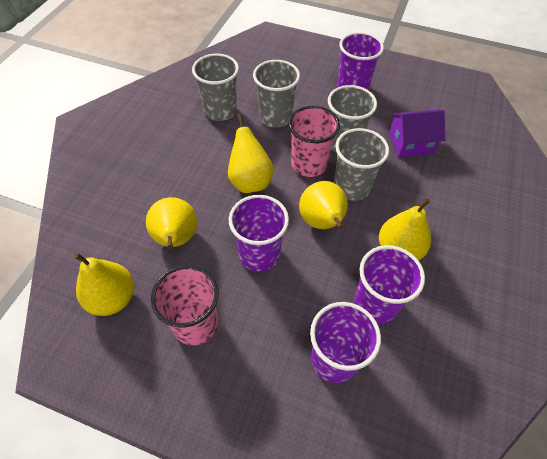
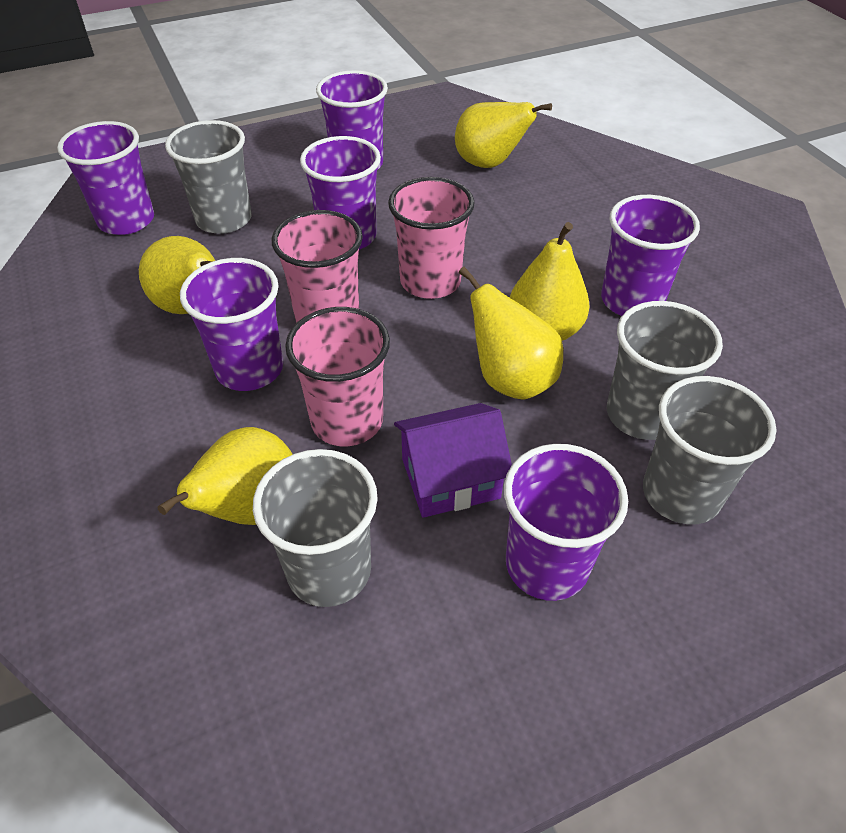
pink cup: 2 -> 3
purple cup: 4 -> 6

